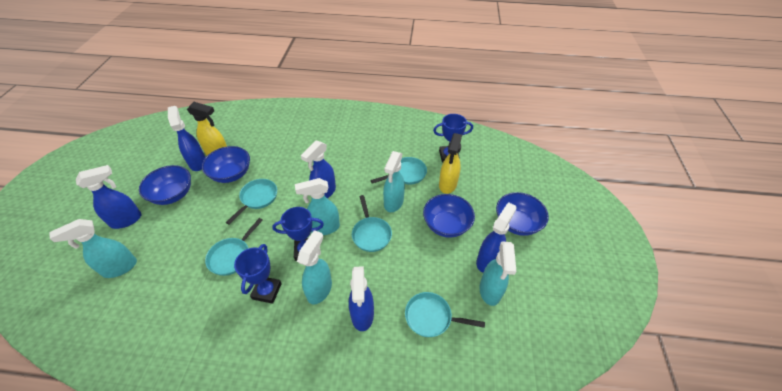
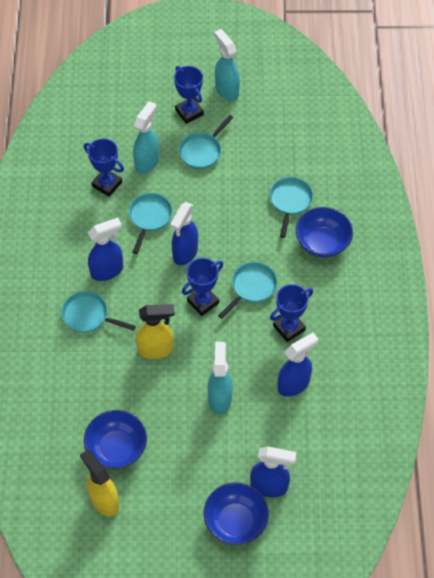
blue bowl: 4 -> 3
blue spray bottle: 5 -> 4
blue trophy: 3 -> 4
turquoise spray bottle: 5 -> 3

